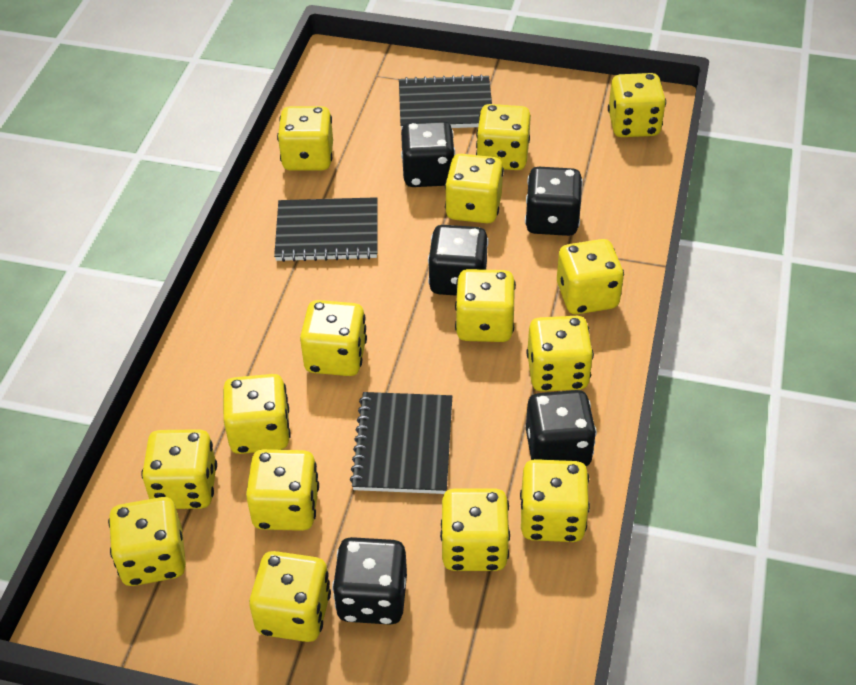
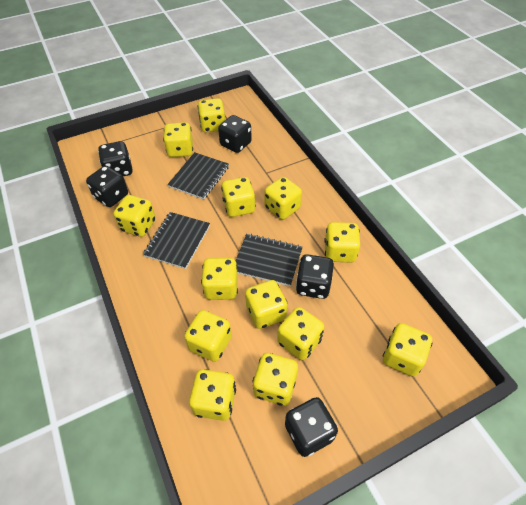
yellow dice: 15 -> 13

